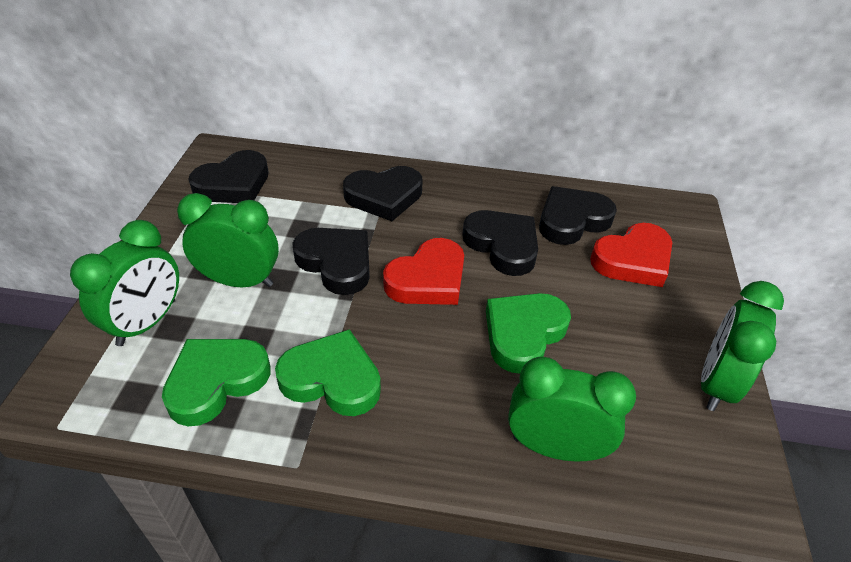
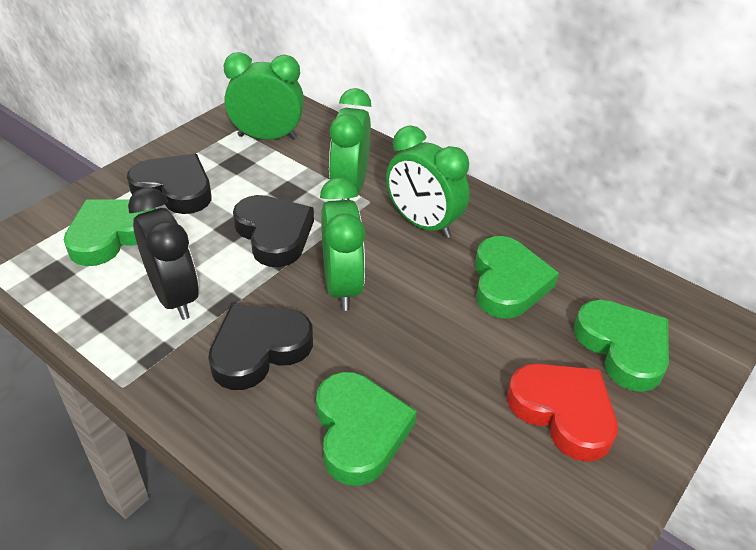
black clock: 0 -> 1
black heart: 5 -> 3
green heart: 3 -> 4
red heart: 2 -> 1

